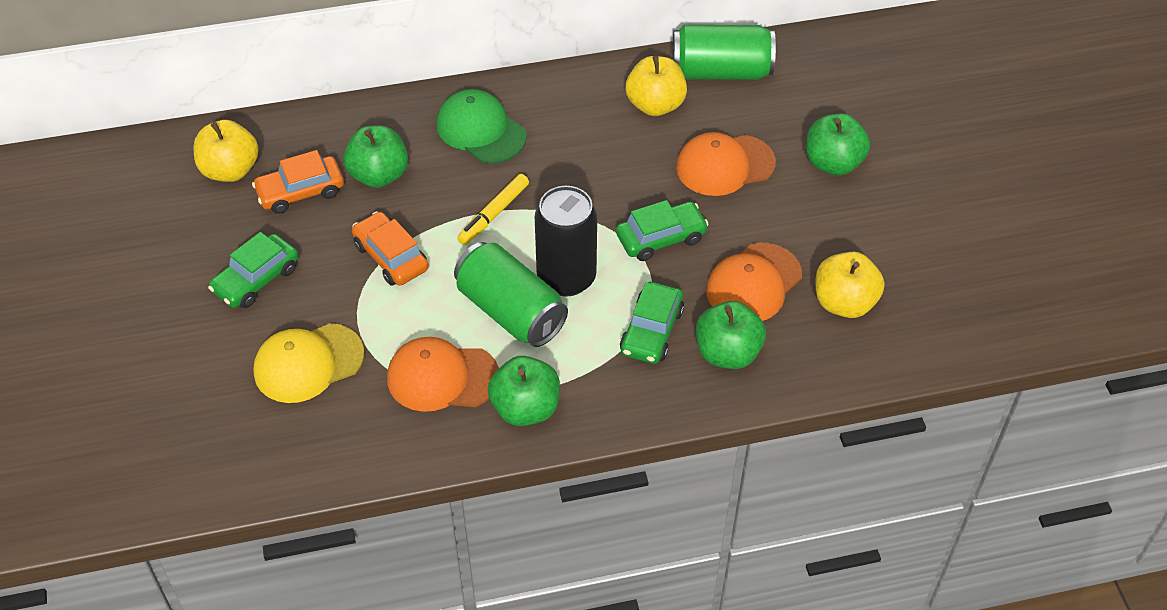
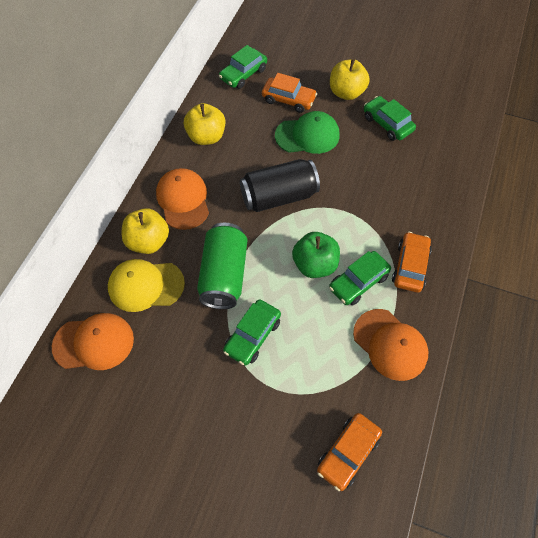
green apple: 4 -> 1
green can: 2 -> 1
green car: 3 -> 4
orange car: 2 -> 3
yellow marker: 1 -> 0

